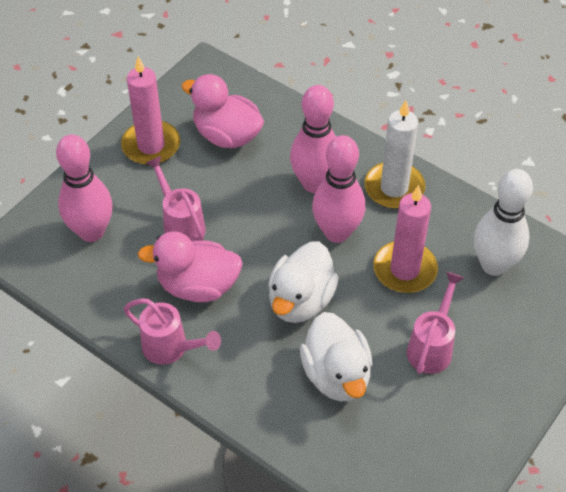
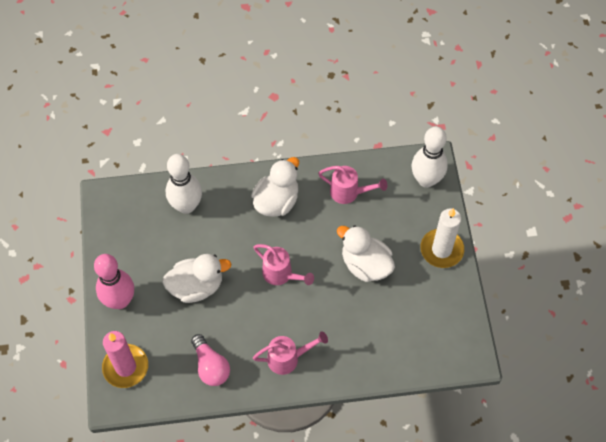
pink bowling pin: 3 -> 1
pink candle: 2 -> 1
pink duck: 2 -> 0
pink light bulb: 0 -> 1
white bowling pin: 1 -> 2
white duck: 2 -> 3

